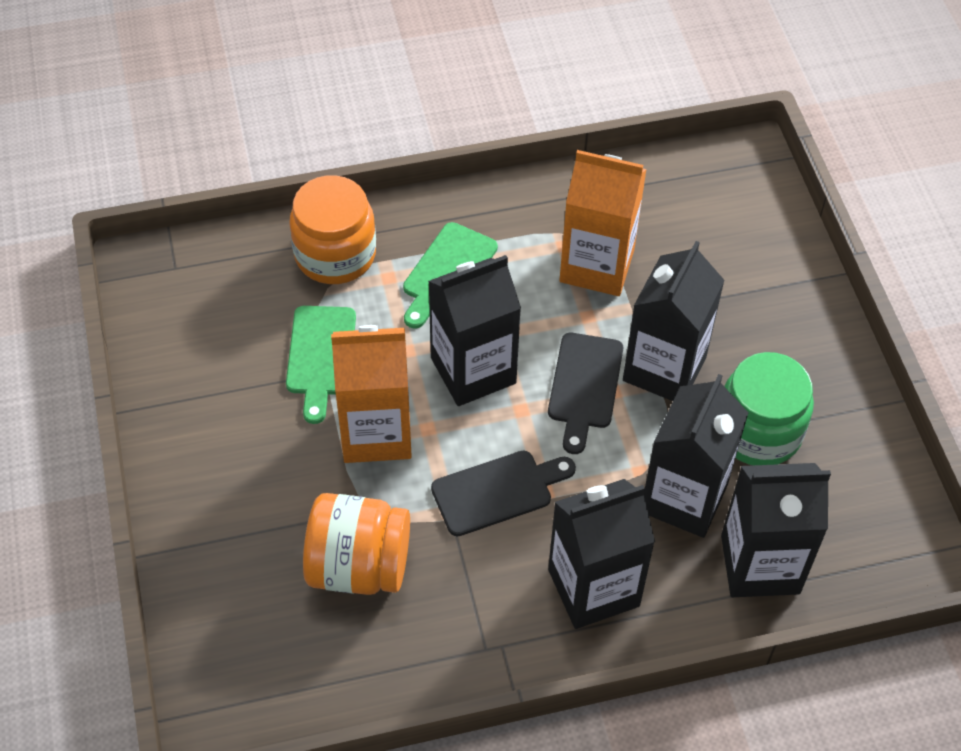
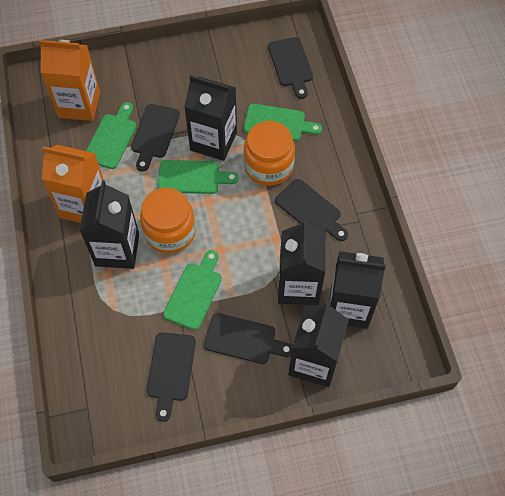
black cutting board: 2 -> 5
green cutting board: 2 -> 4
green jar: 1 -> 0

